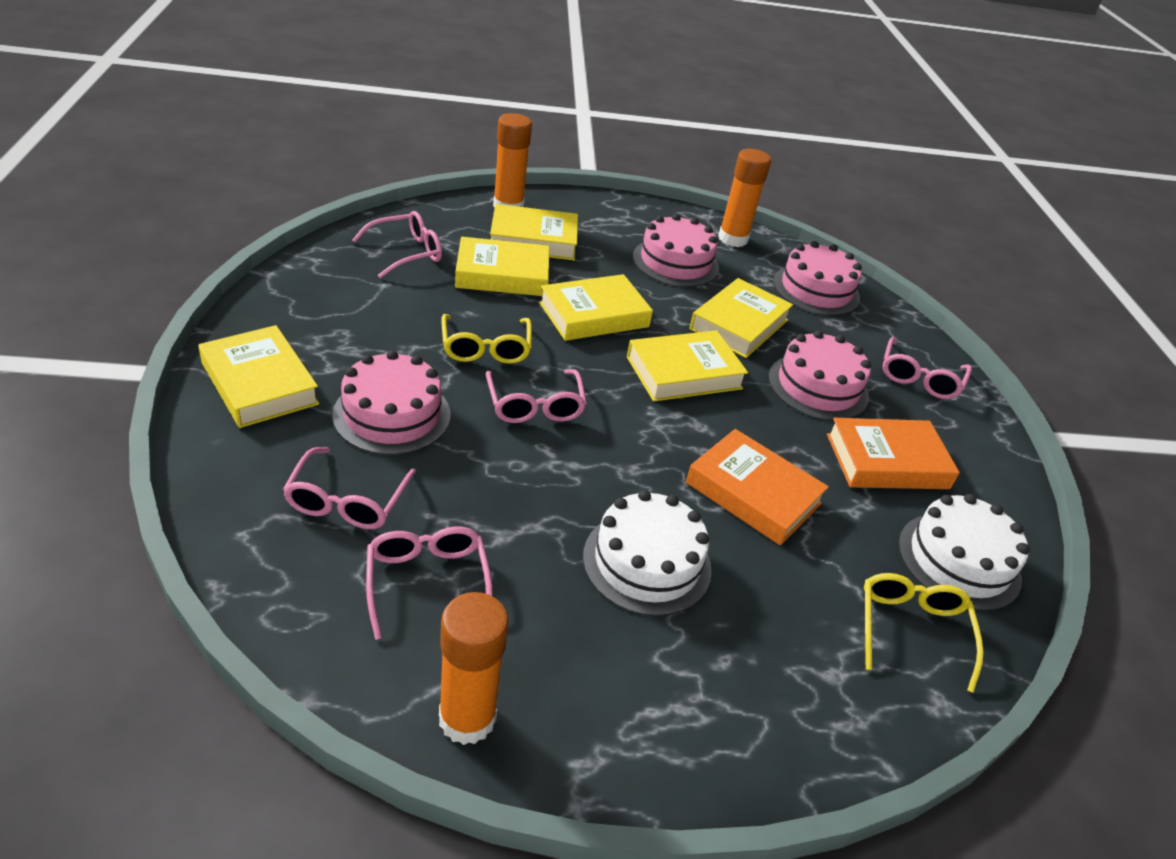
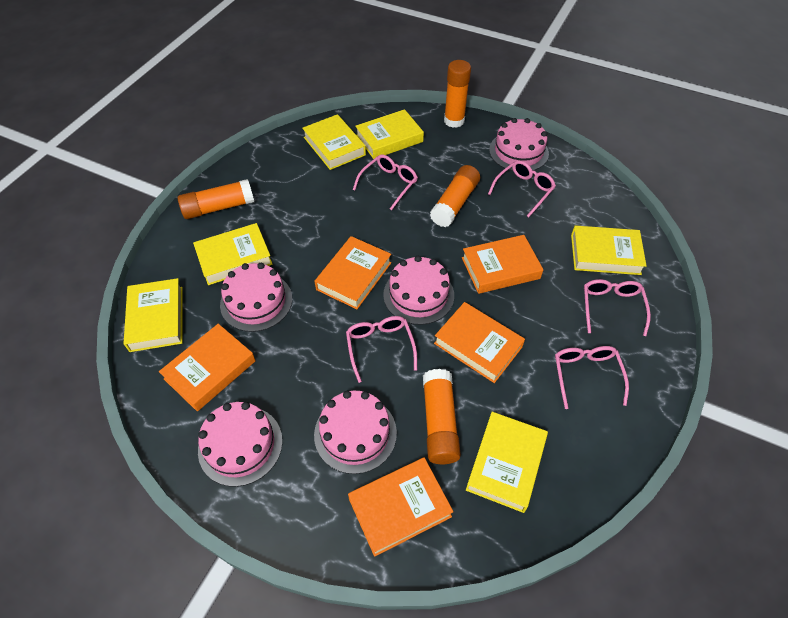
orange book: 2 -> 5
orange glue stick: 3 -> 4
pink cake: 4 -> 5
white cake: 2 -> 0
yellow glasses: 2 -> 0

